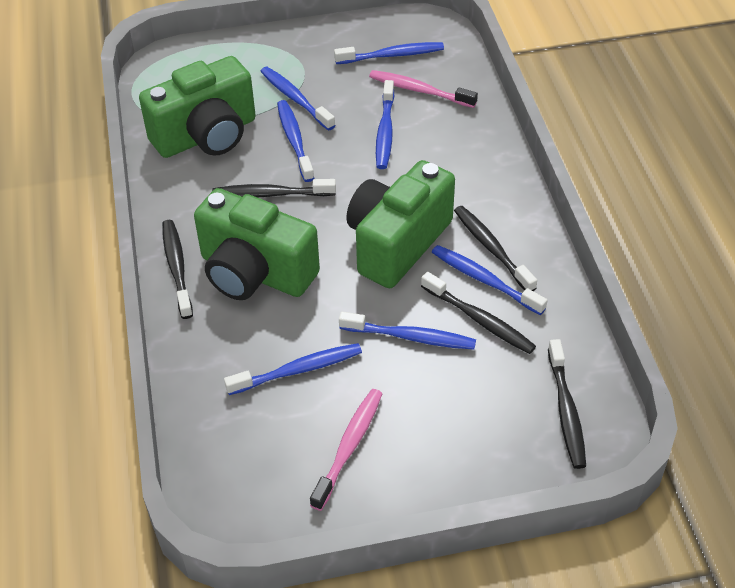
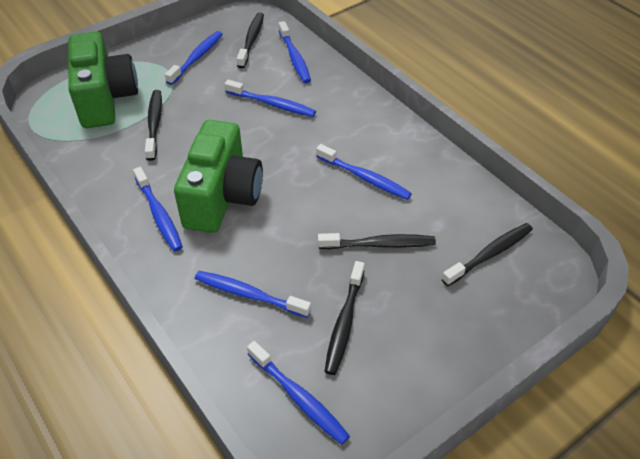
green camera: 3 -> 2
pink toothbrush: 2 -> 0

